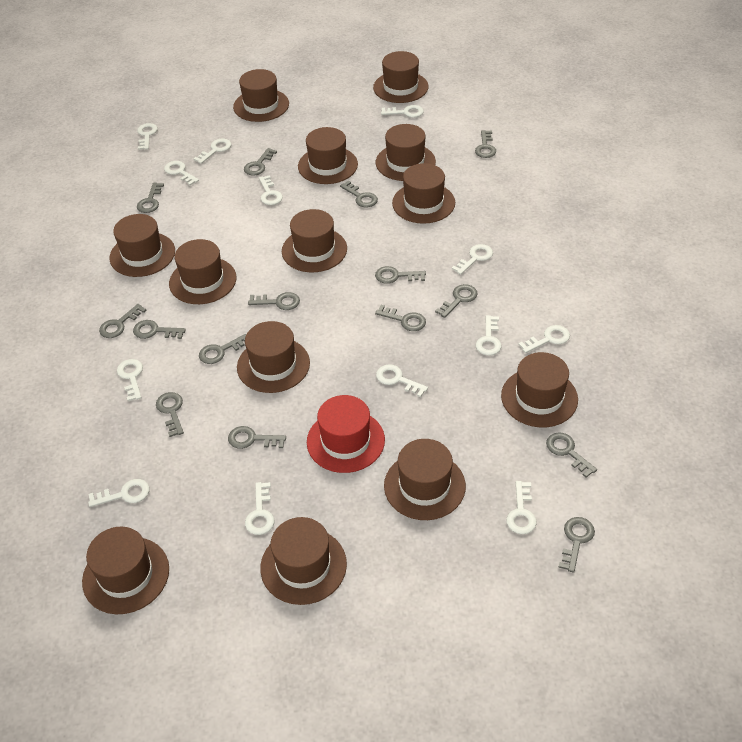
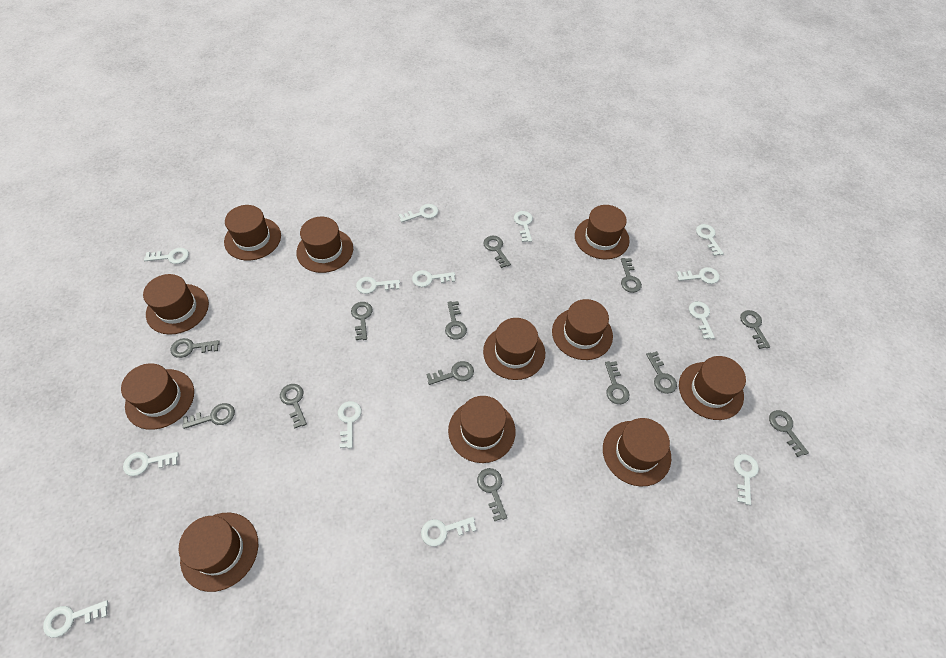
brown hat: 13 -> 11
grey key: 15 -> 13
red hat: 1 -> 0

